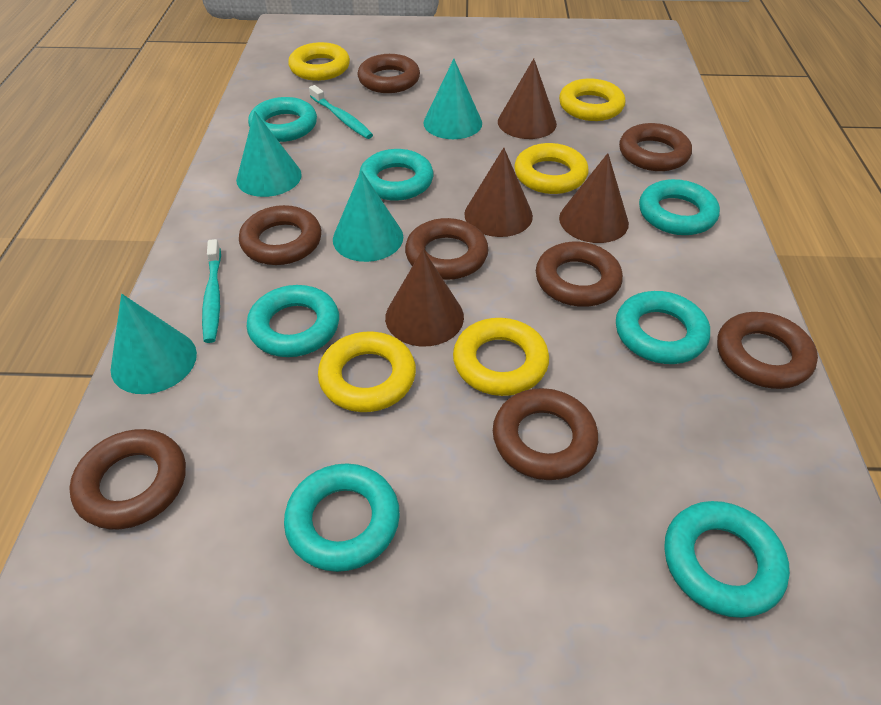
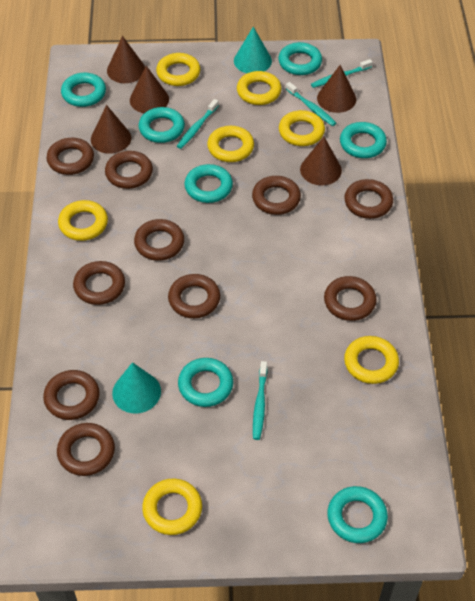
brown cone: 4 -> 5
brown ring: 8 -> 10
turquoise cone: 4 -> 2
turquoise toothbrush: 2 -> 4
yellow ring: 5 -> 7

